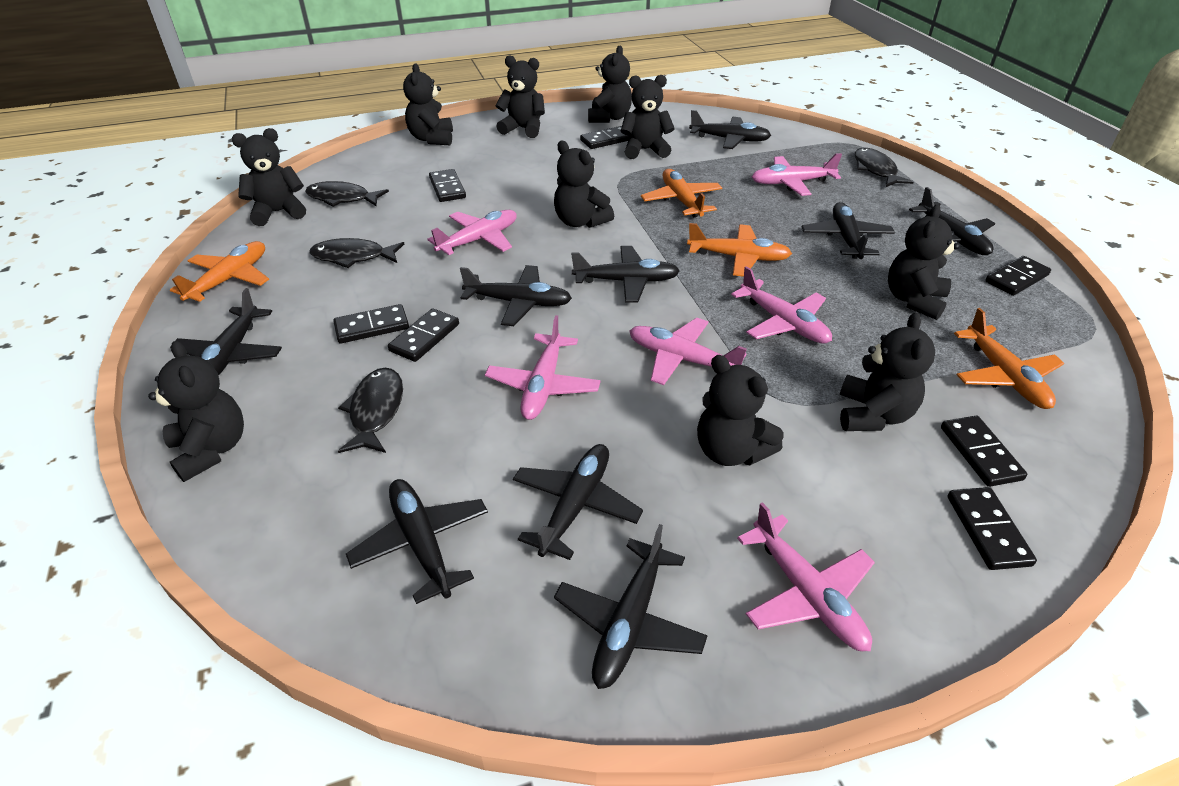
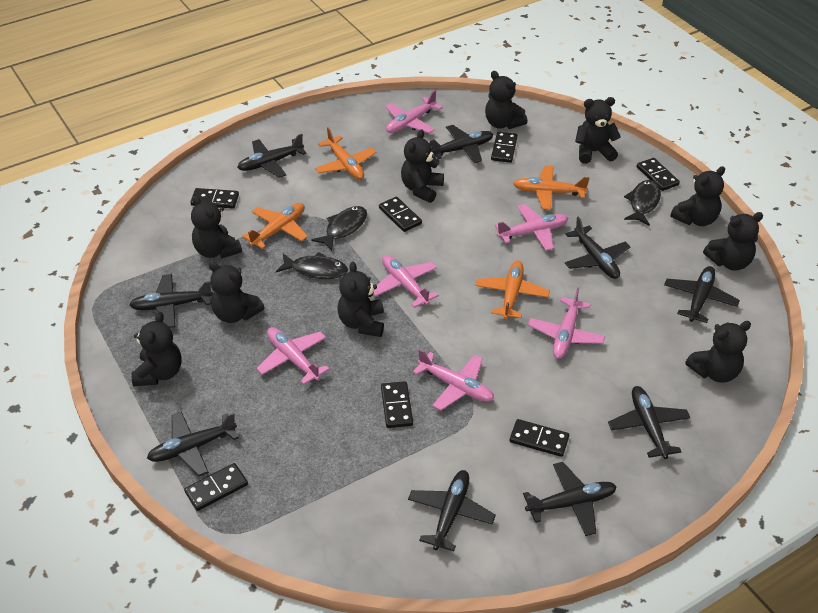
black fish: 4 -> 3

